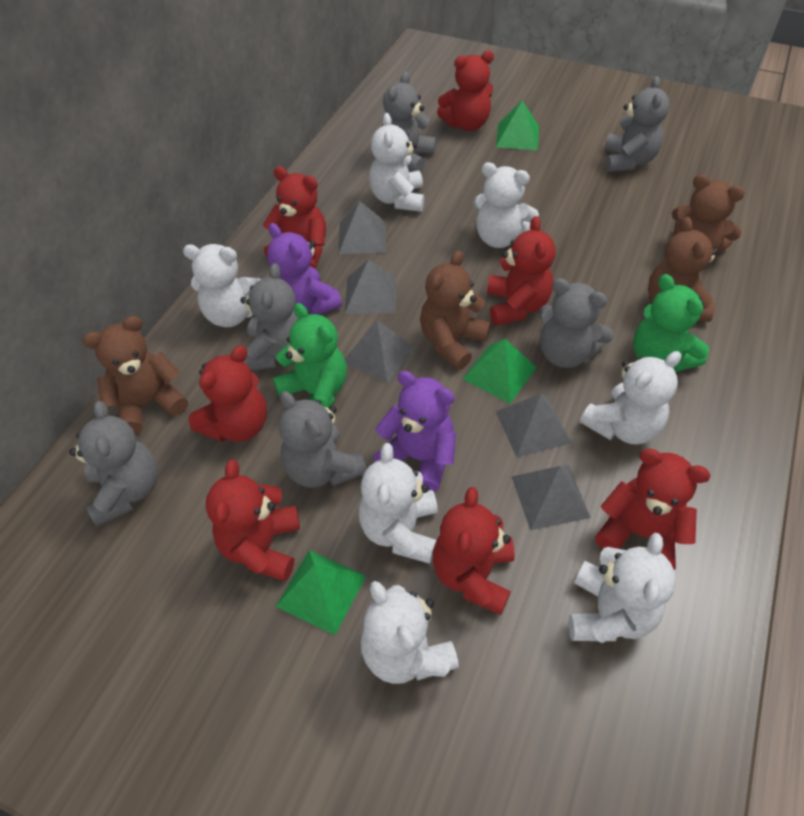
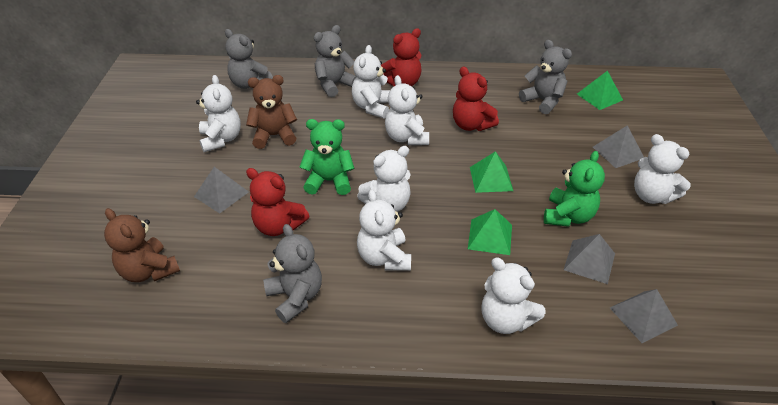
brown teddy bear: 4 -> 2
grey pyramid: 5 -> 4
grey teddy bear: 6 -> 4
purple teddy bear: 2 -> 0
red teddy bear: 7 -> 3

